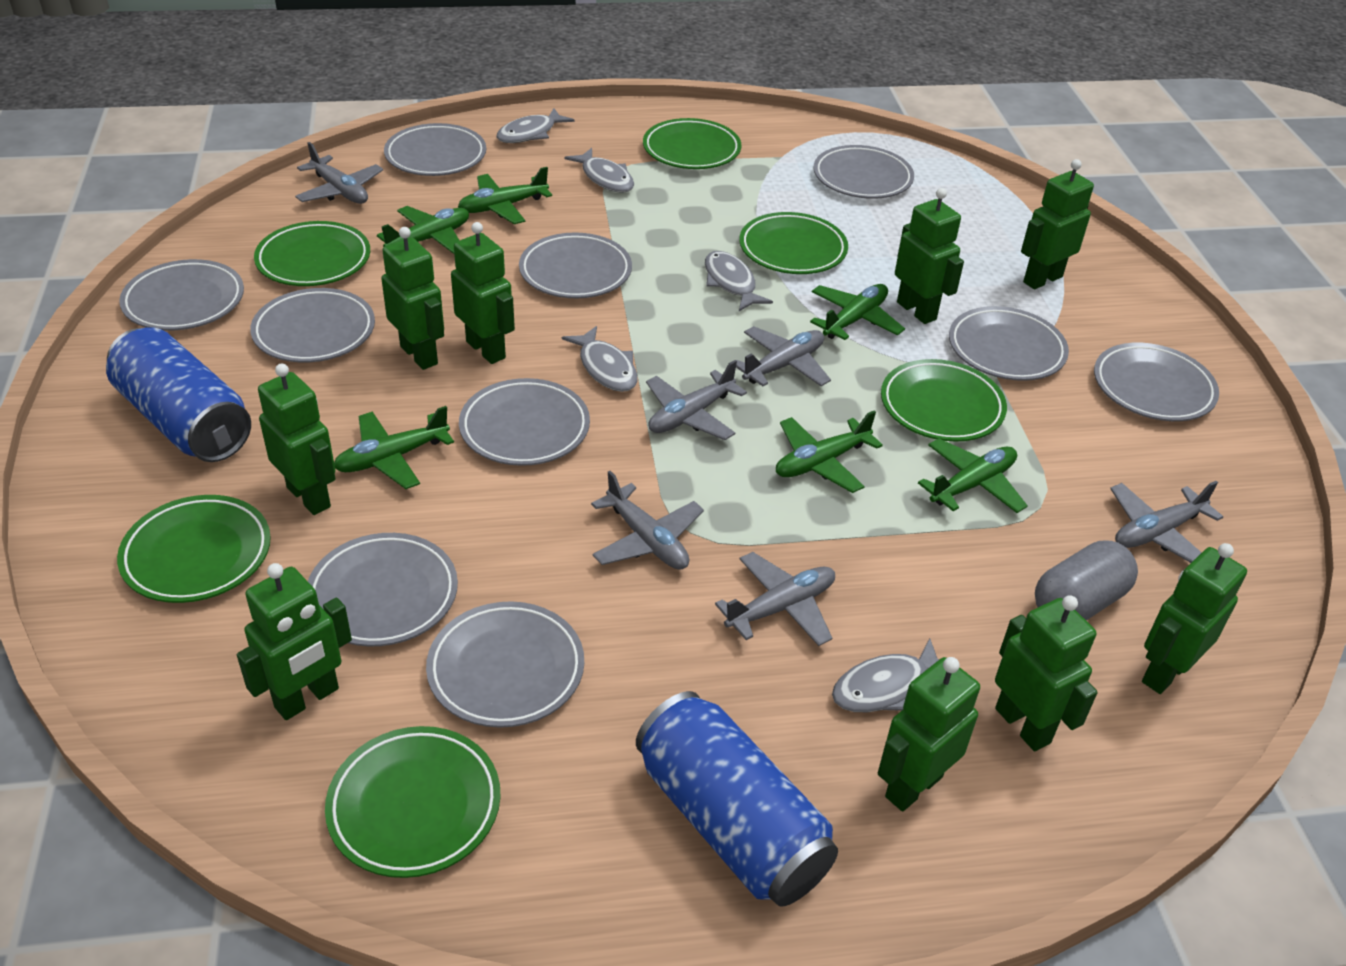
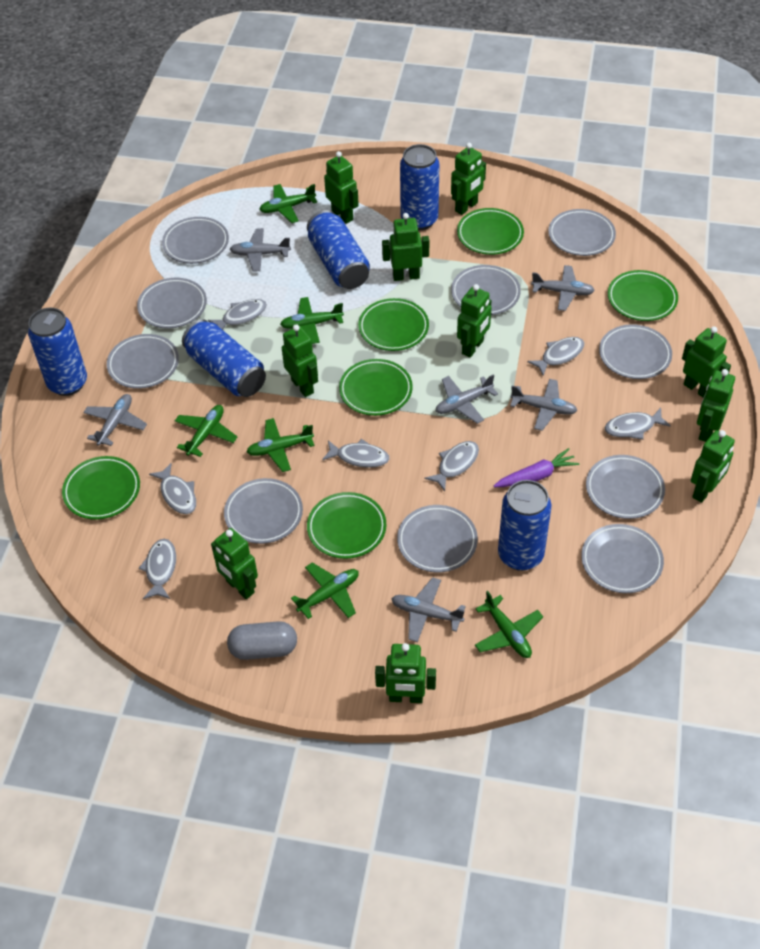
blue can: 2 -> 5
green robot: 9 -> 10
grey fish: 5 -> 7
purple carrot: 0 -> 1

